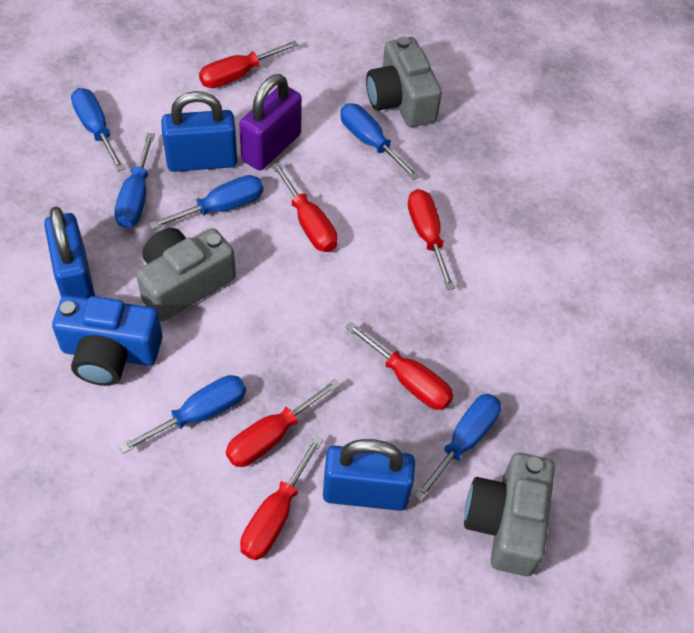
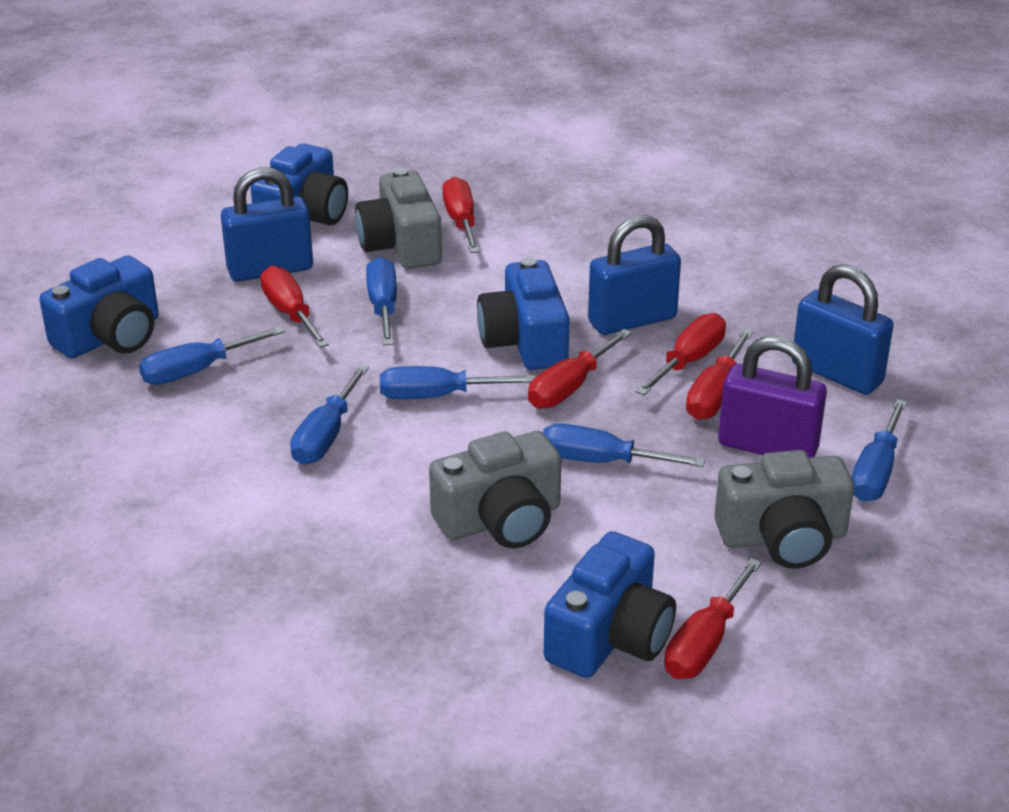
blue camera: 1 -> 4

